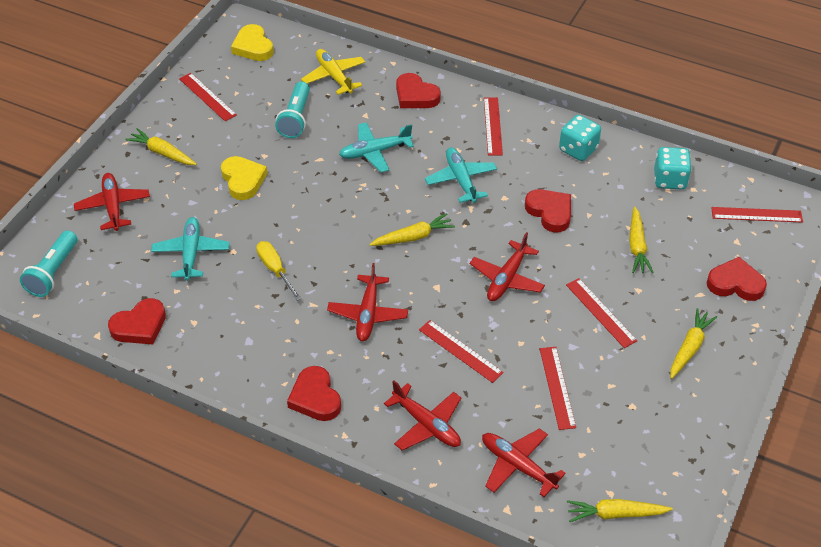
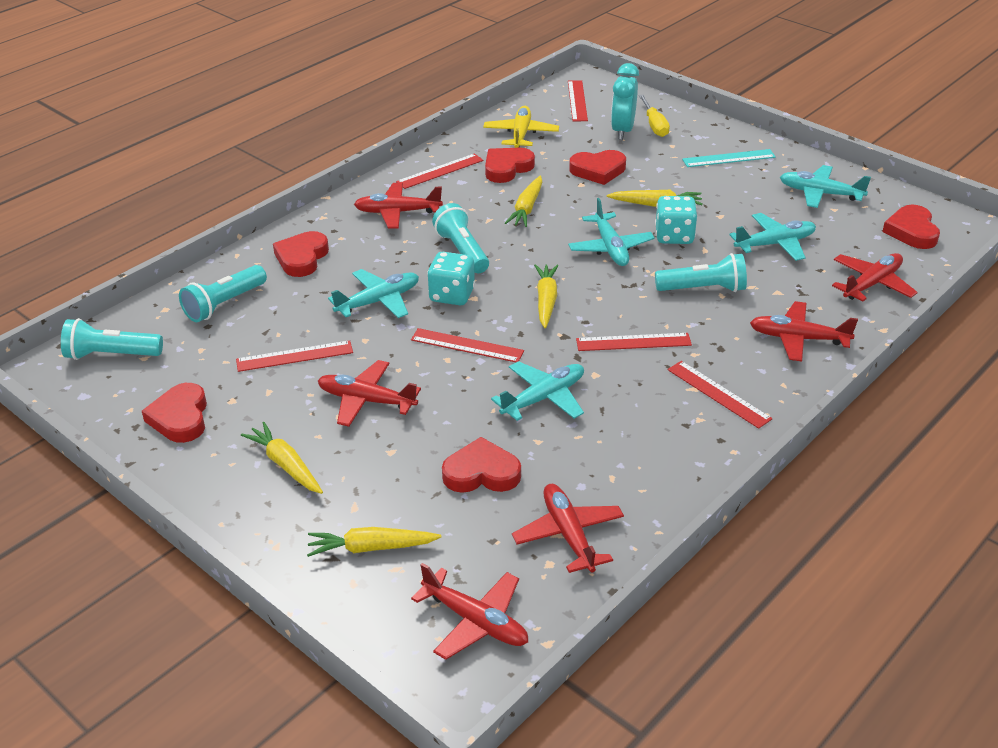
red heart: 5 -> 6
red plane: 5 -> 6
turquoise clock: 0 -> 1
turquoise flashlight: 2 -> 4
turquoise plane: 3 -> 5
turquoise ruler: 0 -> 1
yellow heart: 2 -> 0

